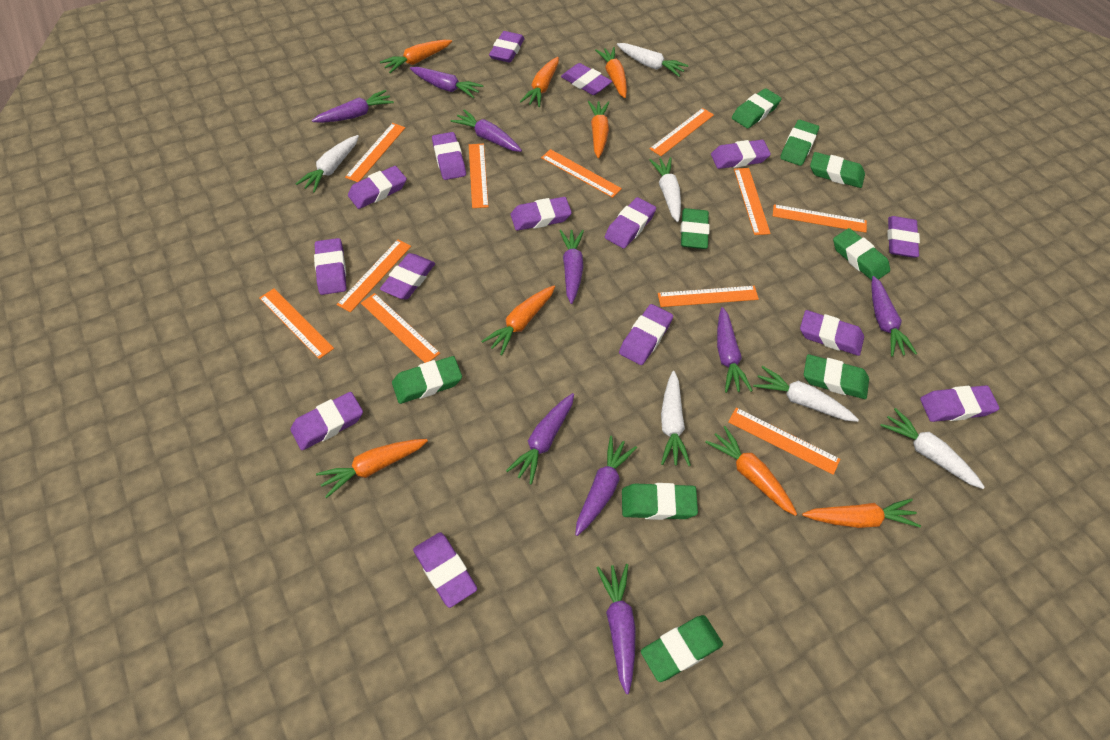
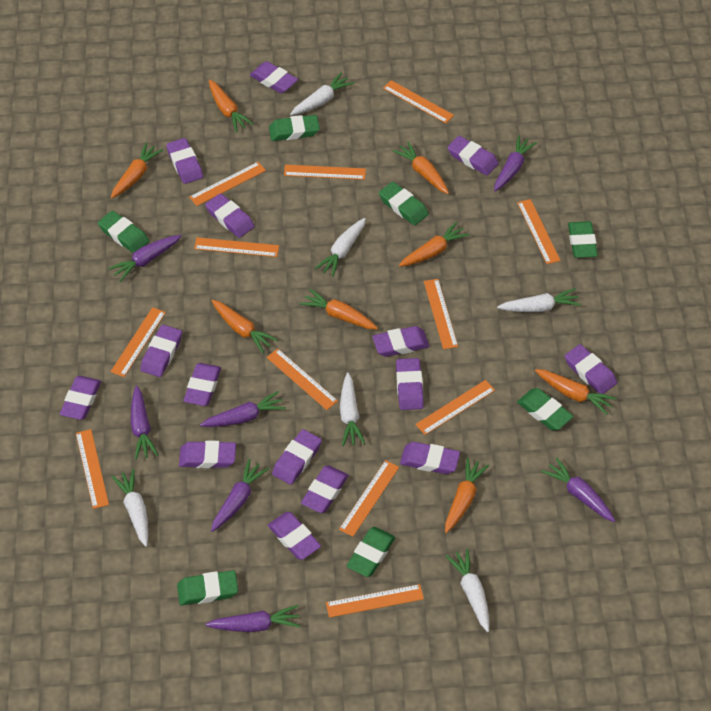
green eraser: 9 -> 7
orange ruler: 11 -> 12
purple carrot: 9 -> 7

